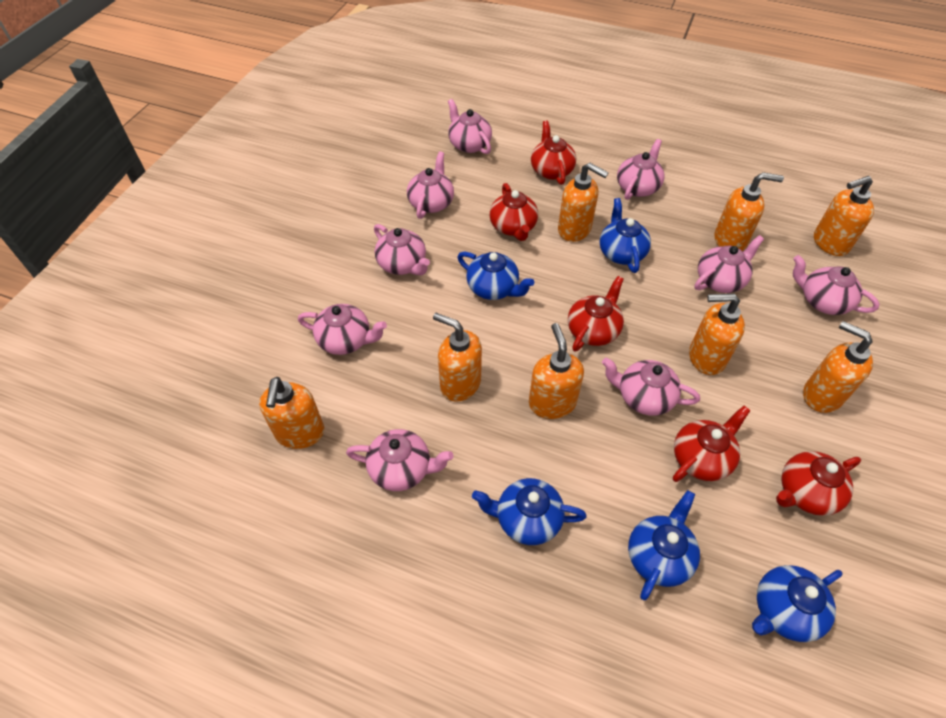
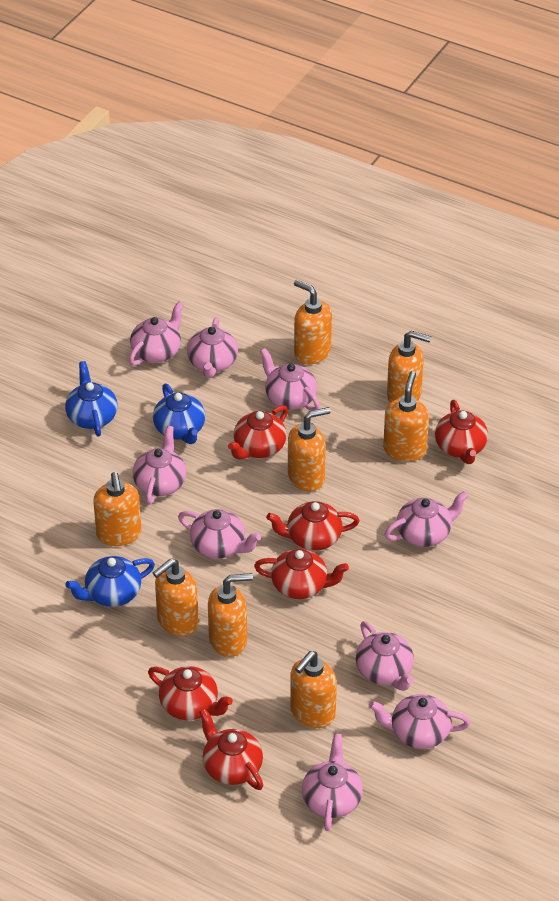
blue teapot: 5 -> 3
red teapot: 5 -> 6

